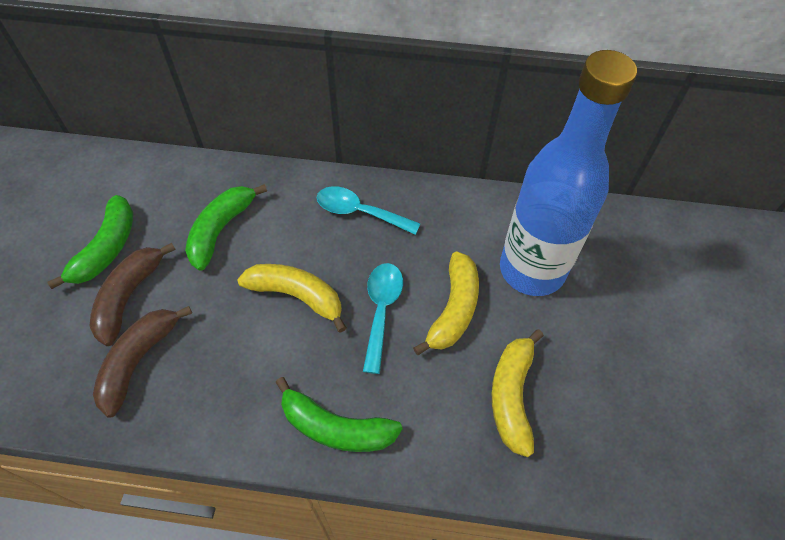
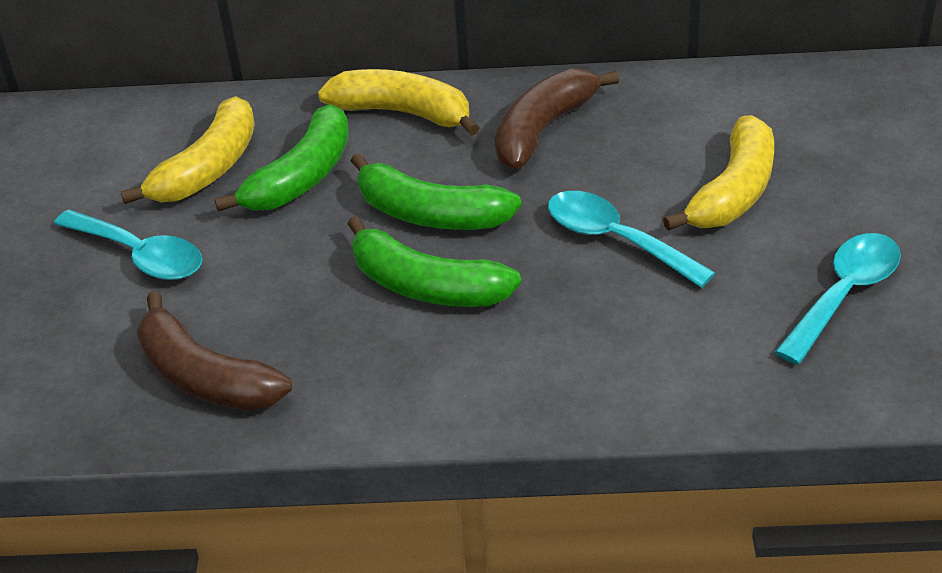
blue bottle: 1 -> 0
turquoise spoon: 2 -> 3

